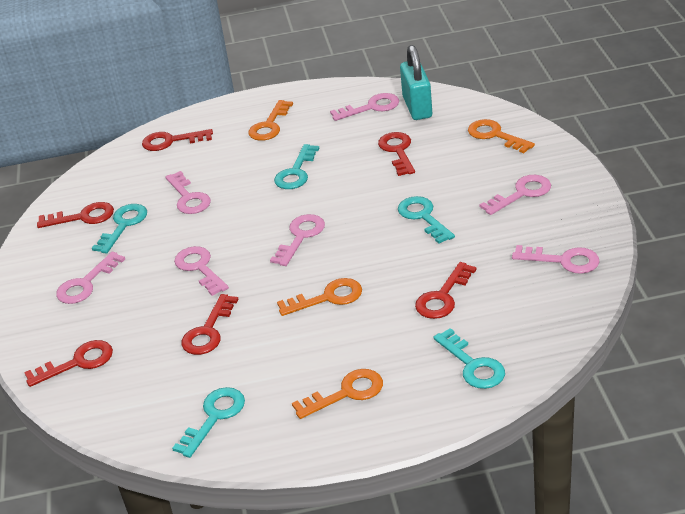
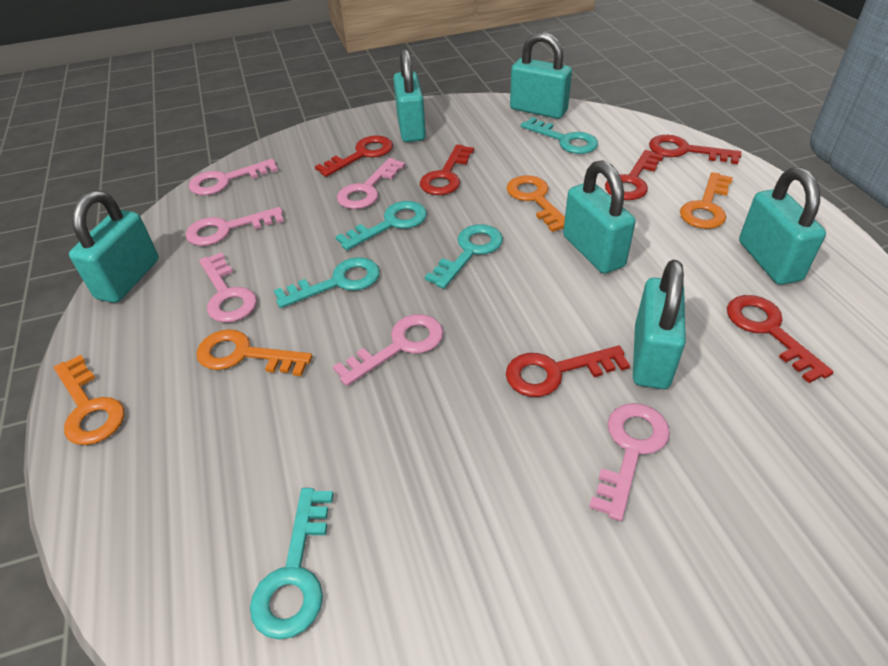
pink key: 7 -> 6
turquoise padlock: 1 -> 6

